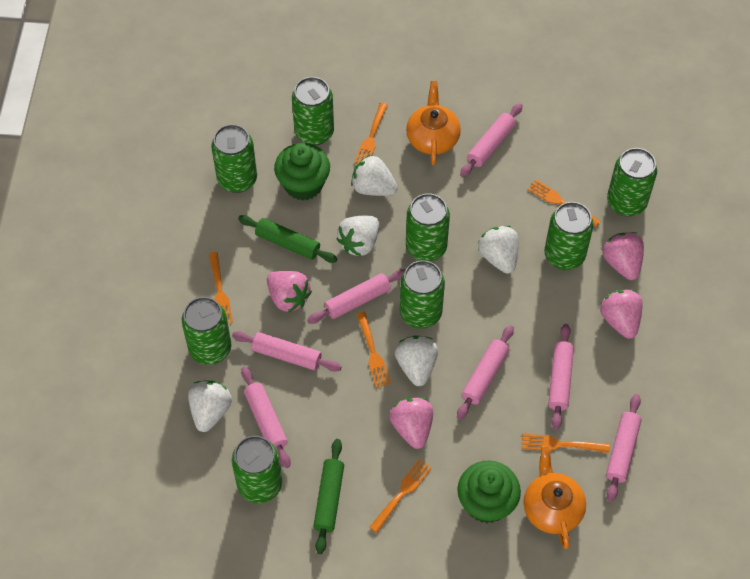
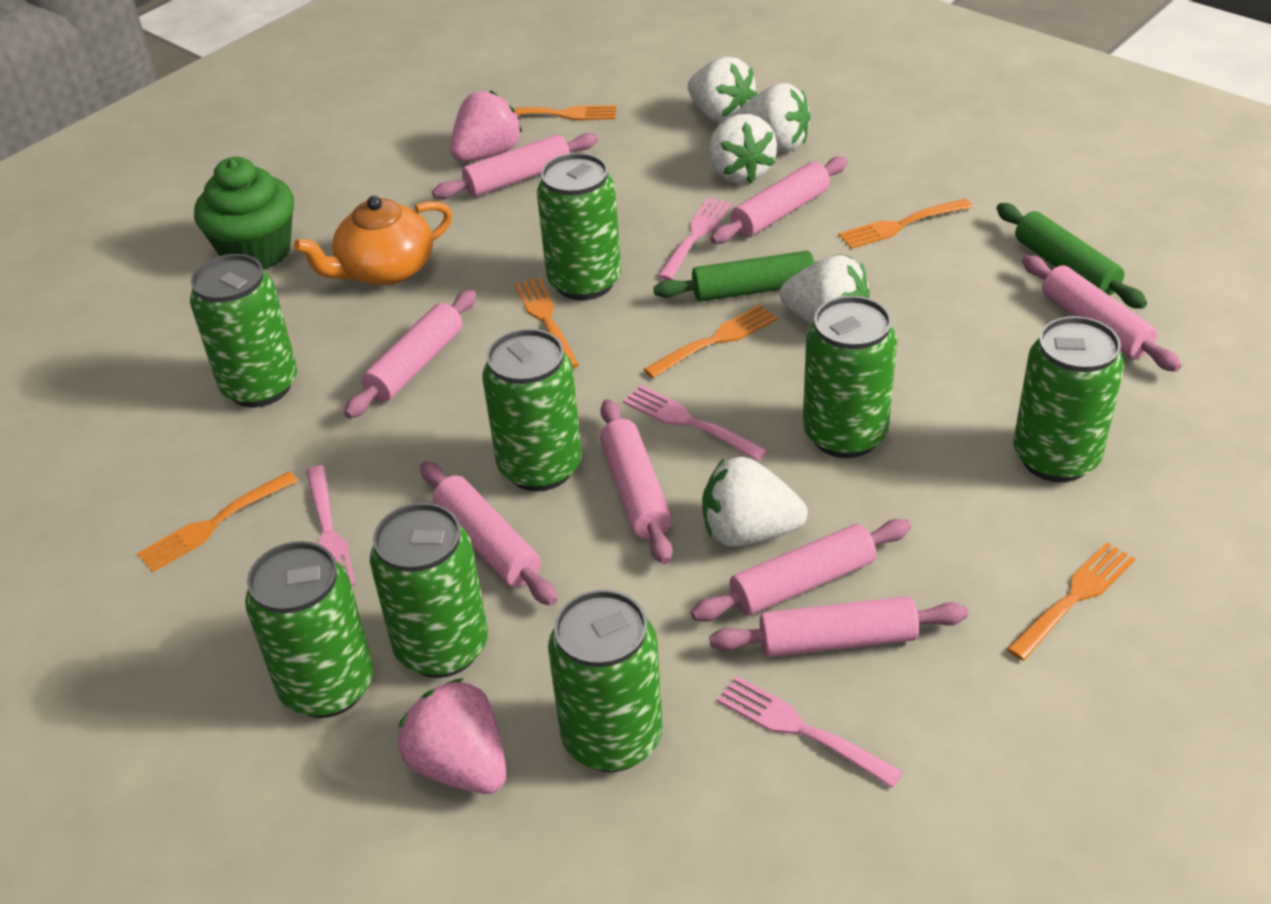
green cupcake: 2 -> 1
orange teapot: 2 -> 1
pink fork: 0 -> 4
pink rolling pin: 7 -> 8
pink strawberry: 4 -> 2

